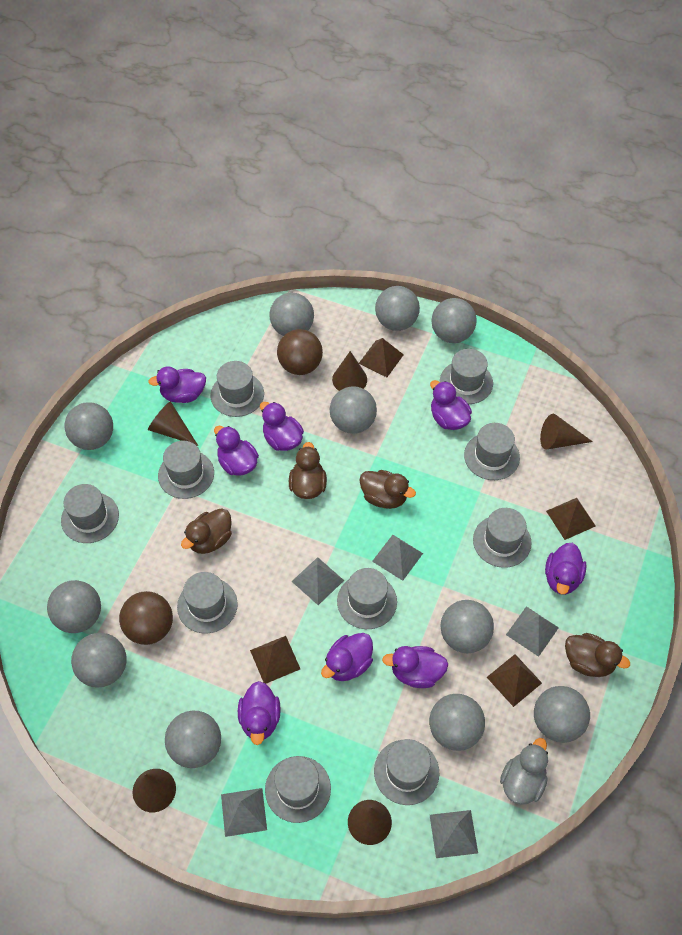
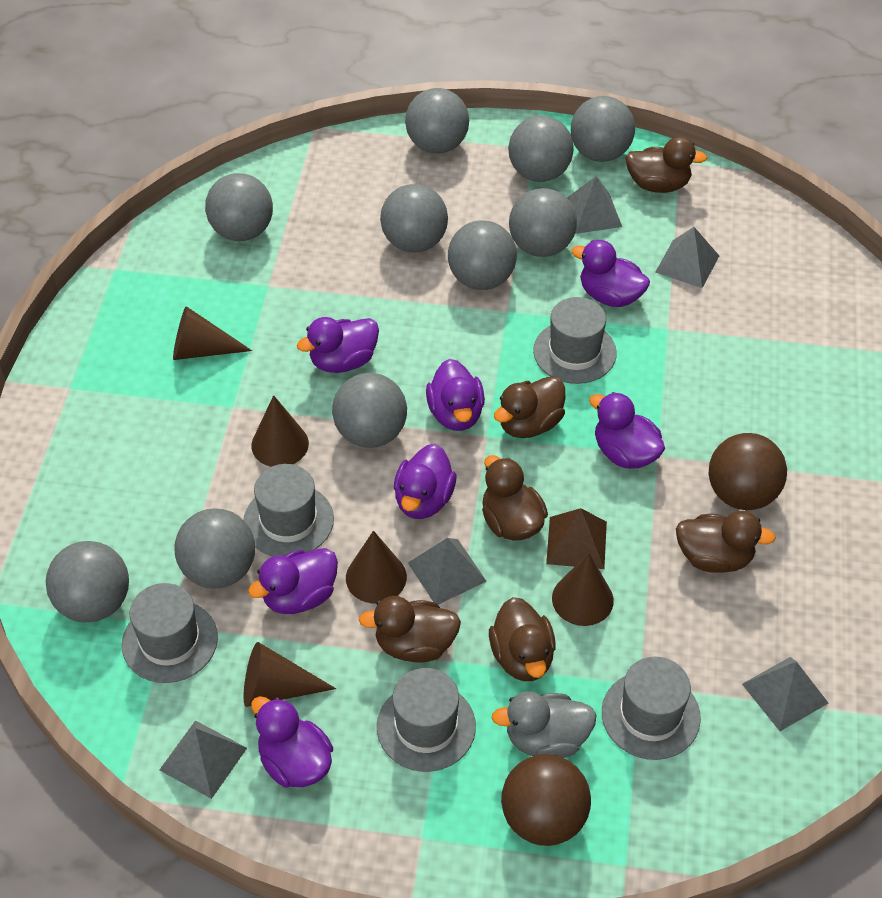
brown duck: 4 -> 6
brown pyramid: 4 -> 1
grey ball: 11 -> 10
grey hat: 10 -> 5
purple duck: 8 -> 7

